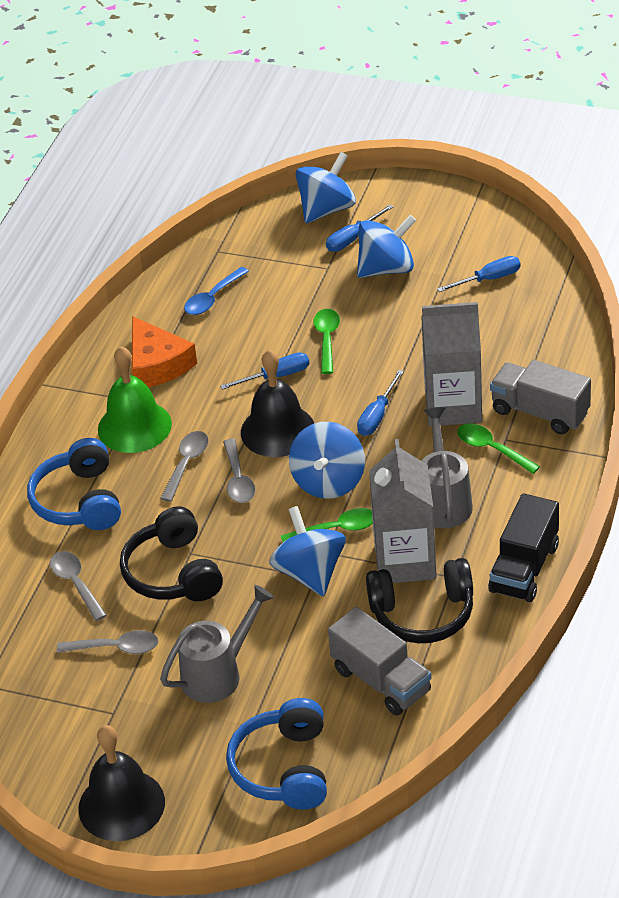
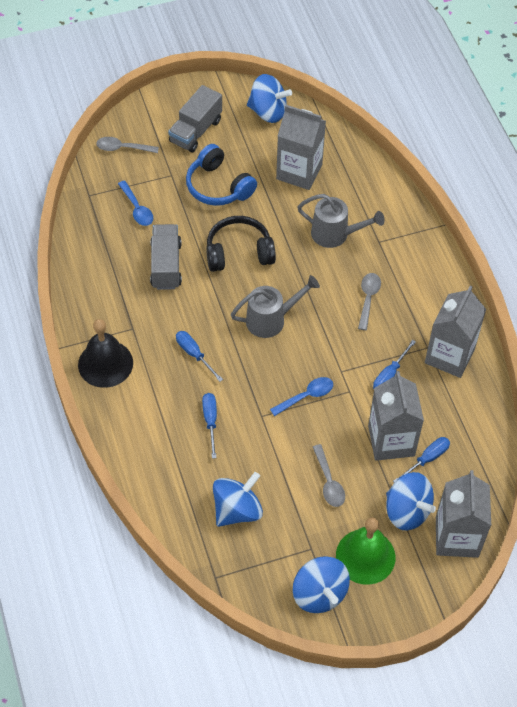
black bell: 2 -> 1
black headphones: 2 -> 1
black truck: 1 -> 0
blue headphones: 2 -> 1
blue spoon: 1 -> 2
green spoon: 3 -> 0
grey carton: 2 -> 4
grey spoon: 4 -> 3
orange cheese: 1 -> 0

